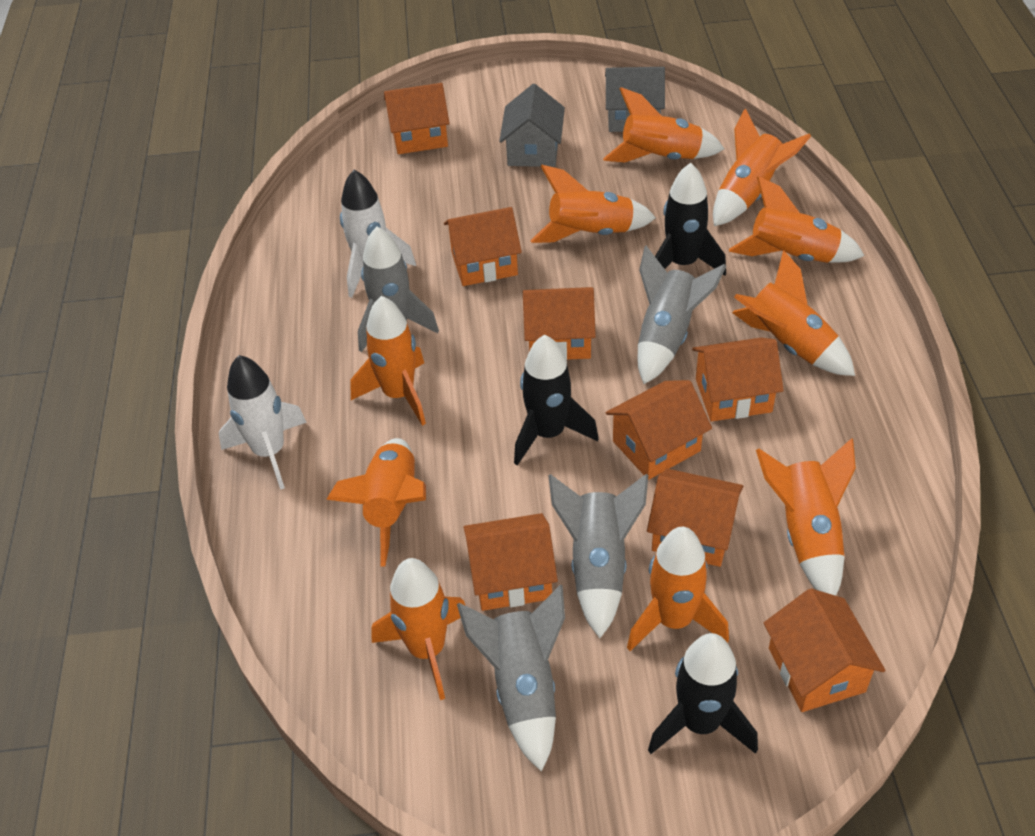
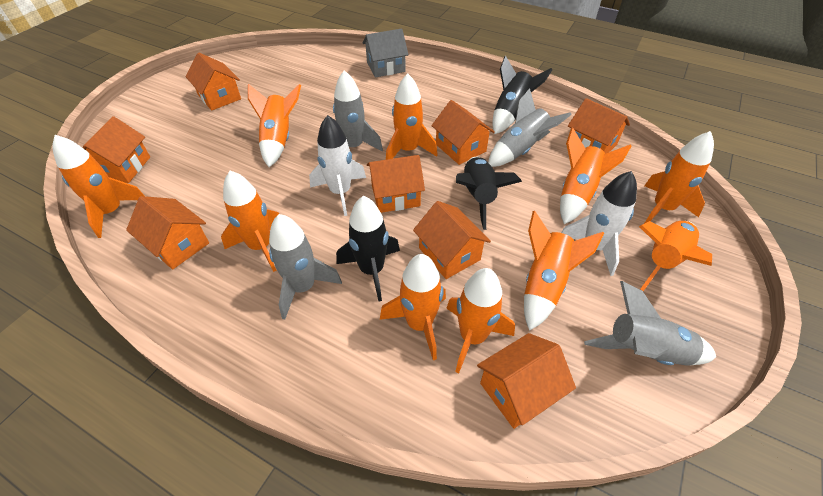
grey house: 2 -> 1

